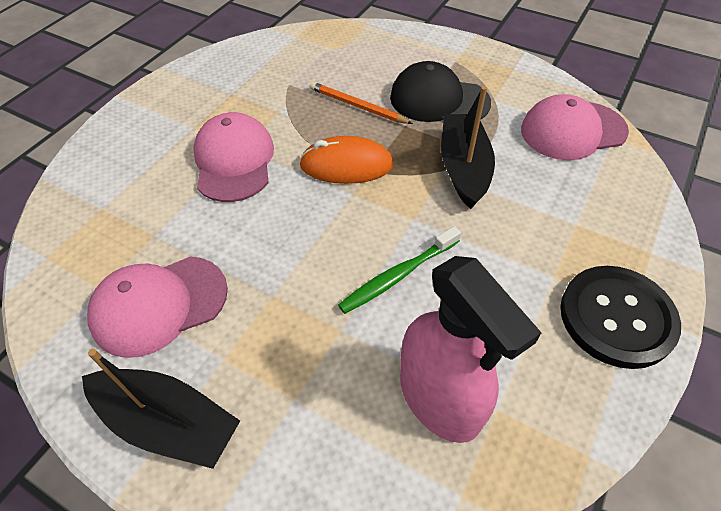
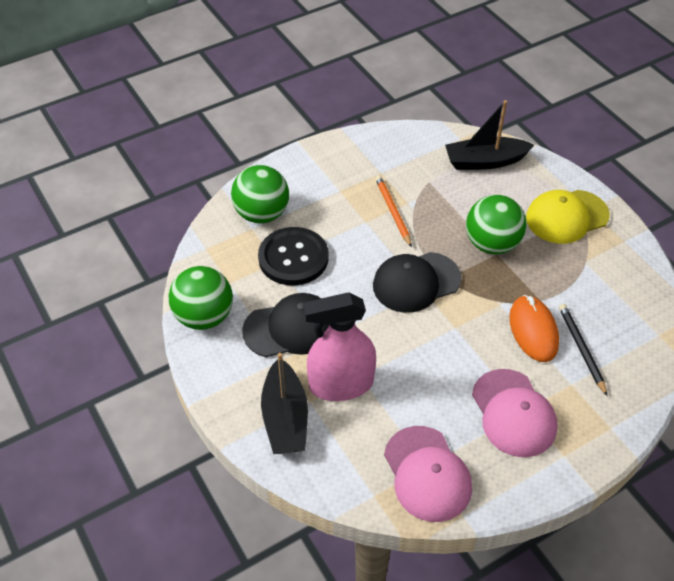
black cap: 1 -> 2
black pencil: 0 -> 1
green ball: 0 -> 3
green toothbrush: 1 -> 0
pink cap: 3 -> 2
yellow cap: 0 -> 1

